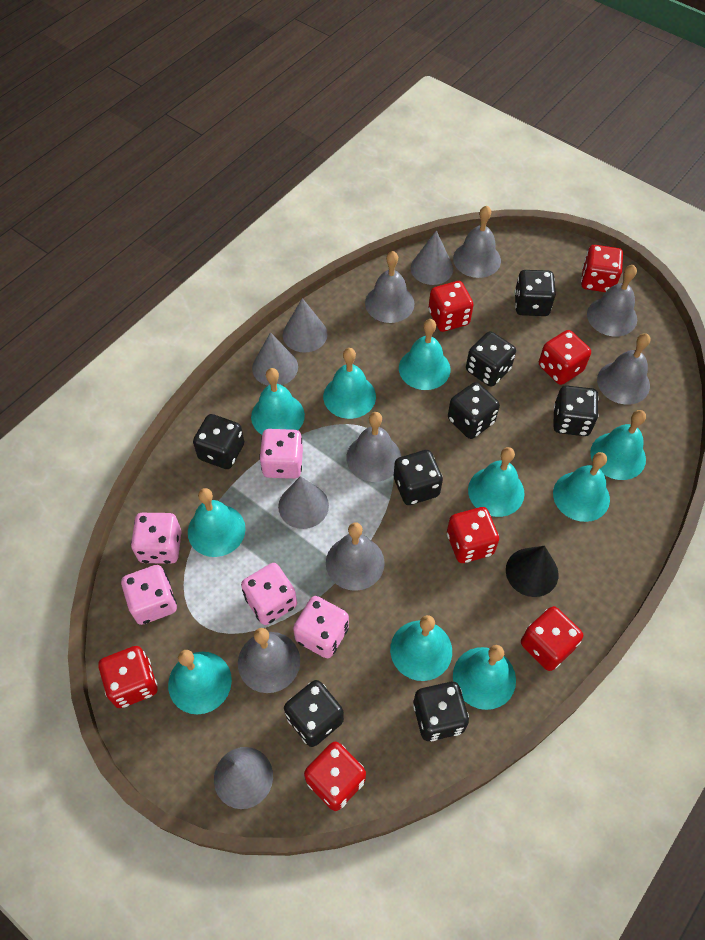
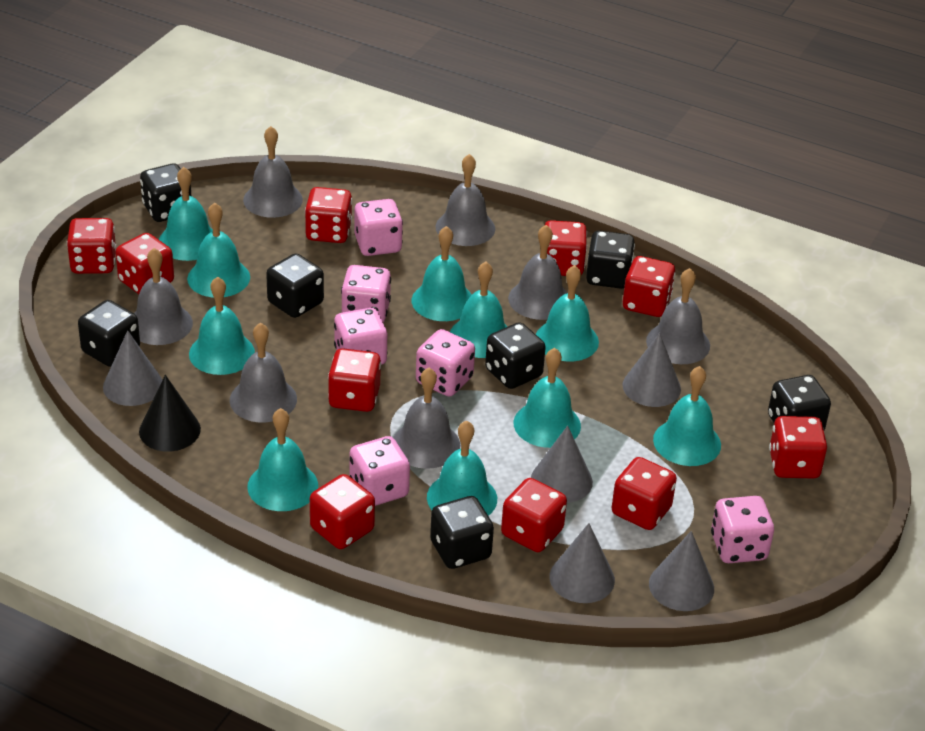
black dice: 8 -> 7
pink dice: 5 -> 6
red dice: 7 -> 10

